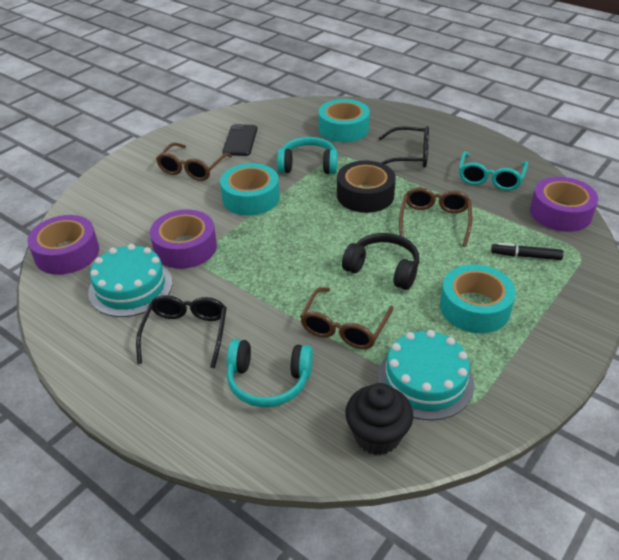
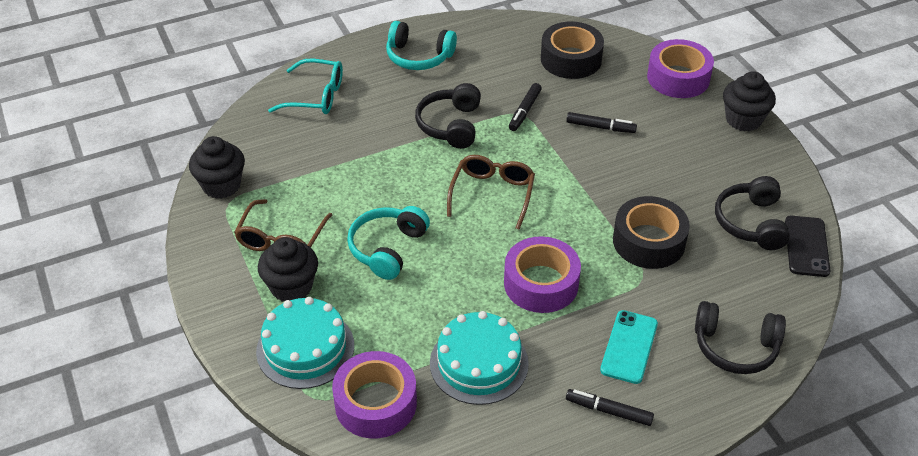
black cupcake: 1 -> 3
black glasses: 2 -> 0
black headphones: 1 -> 3
black marker: 1 -> 3
black tape: 1 -> 2
brown glasses: 3 -> 2
turquoise phone: 0 -> 1
turquoise tape: 3 -> 0

